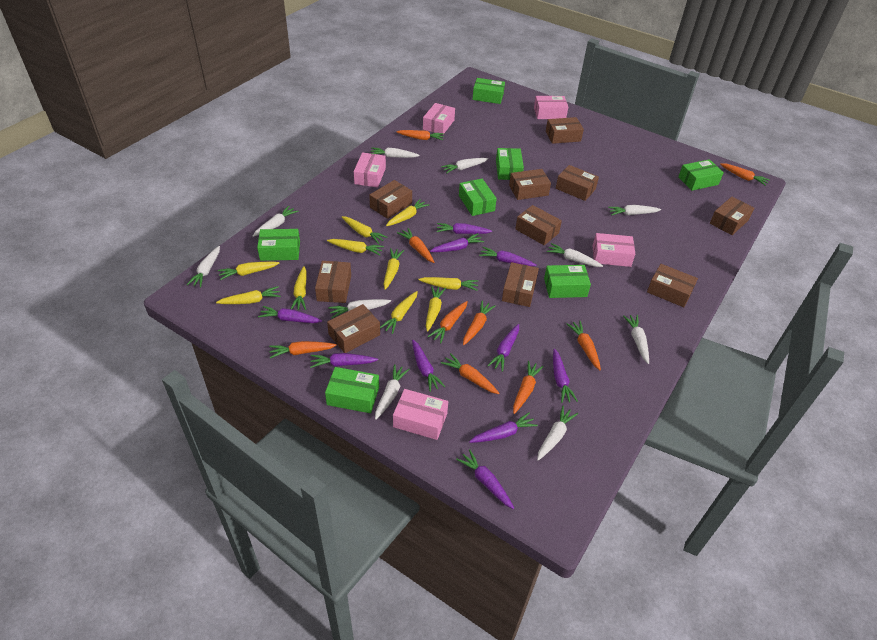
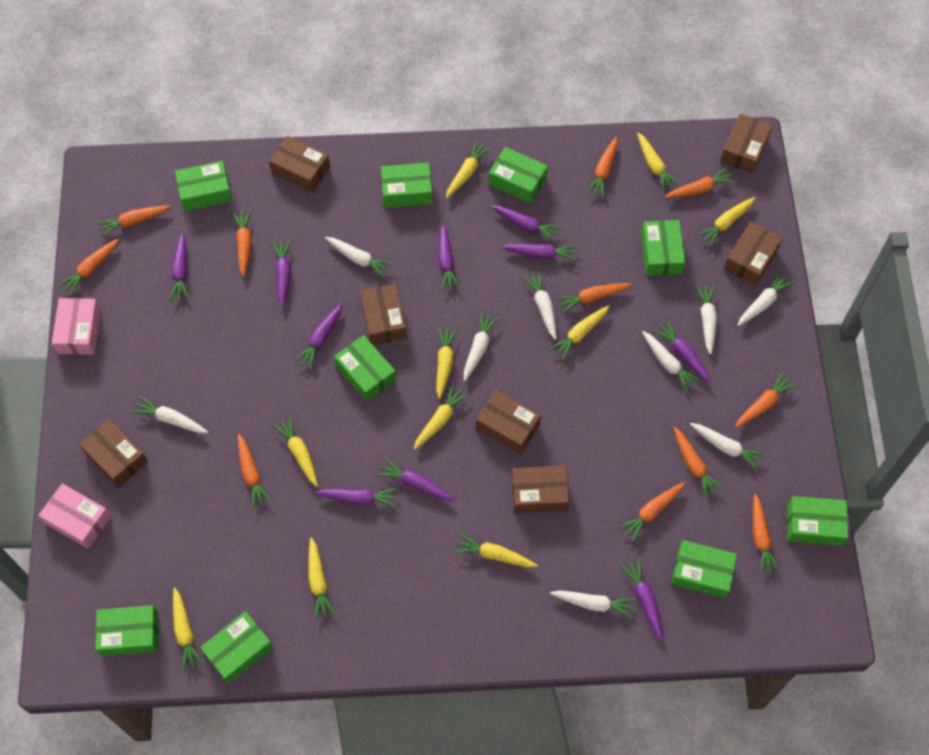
brown box: 10 -> 7
green box: 7 -> 9
orange carrot: 9 -> 11
pink box: 5 -> 2
white carrot: 10 -> 9

